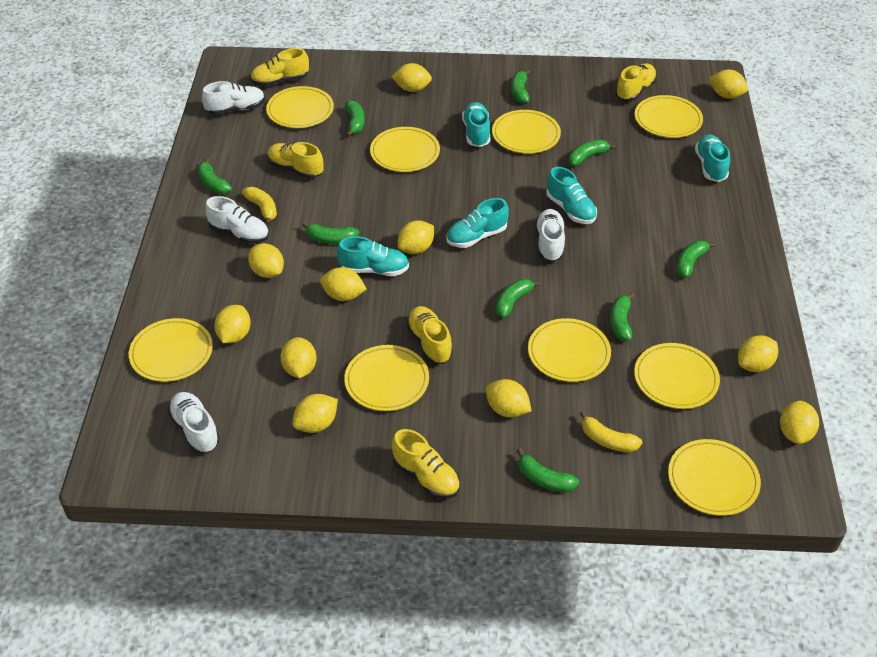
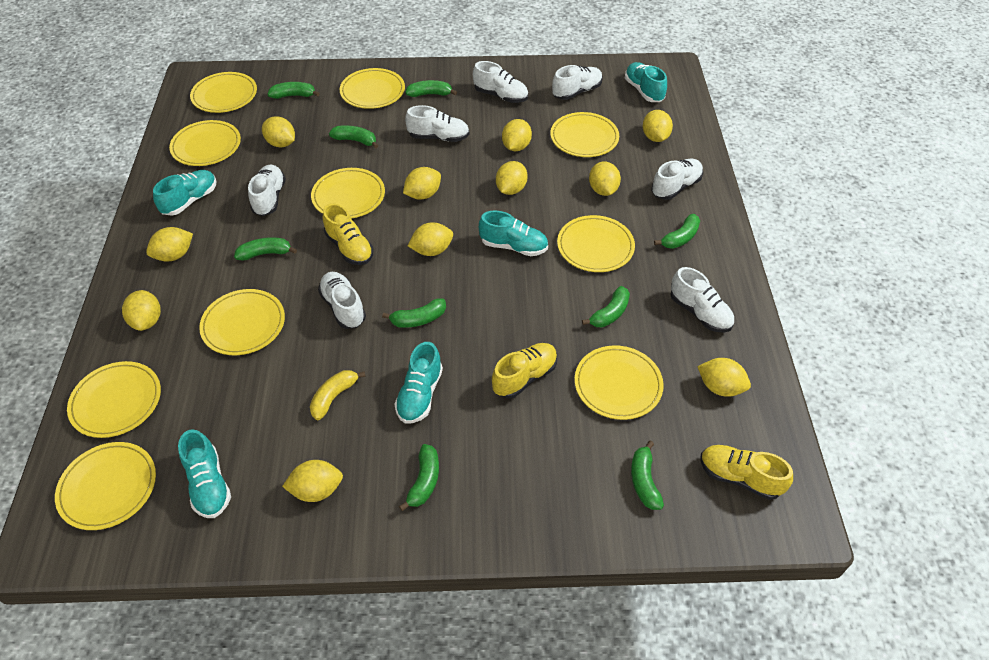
white shoe: 4 -> 7
yellow banana: 2 -> 1
yellow plate: 9 -> 10
yellow shoe: 5 -> 3

